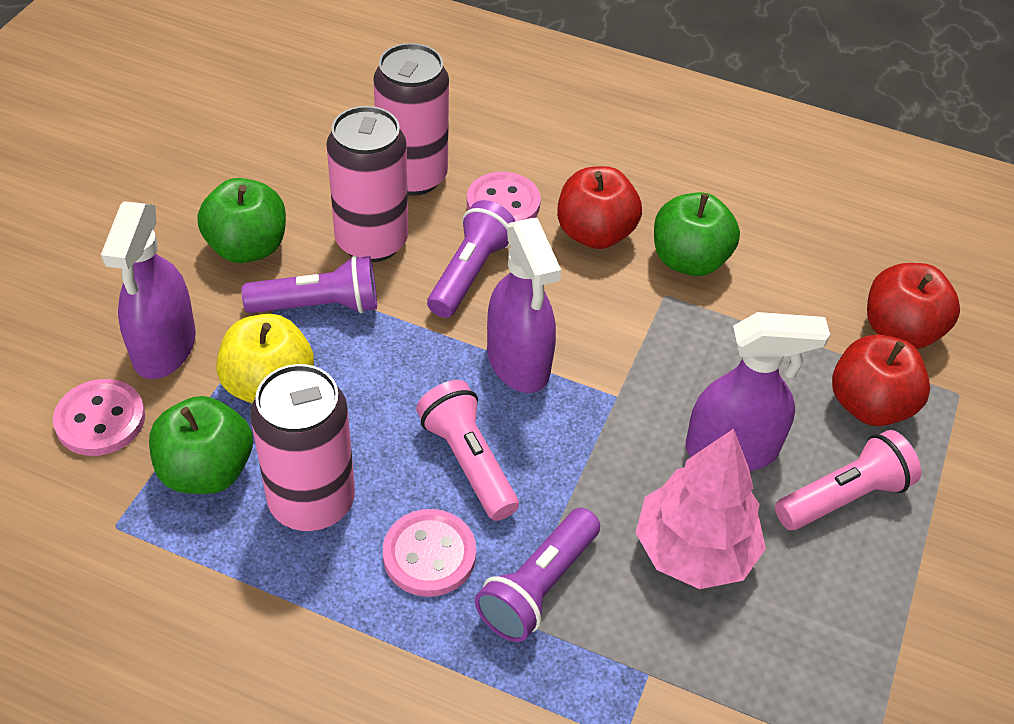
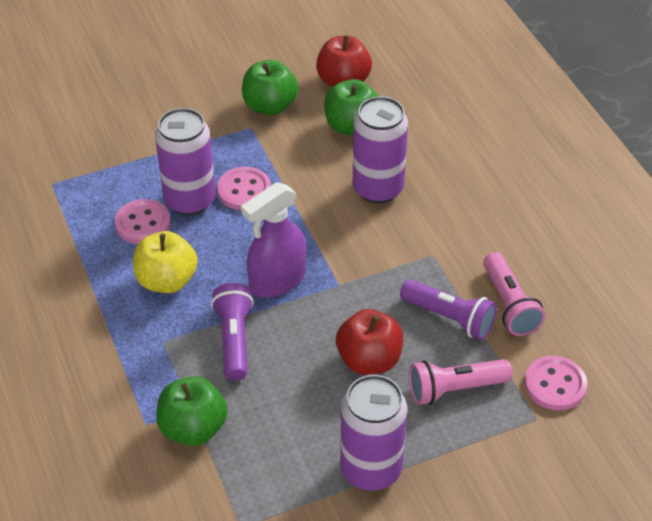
pink can: 3 -> 0
pink tree: 1 -> 0
purple can: 0 -> 3
purple flashlight: 3 -> 2
purple spray bottle: 3 -> 1
red apple: 3 -> 2

